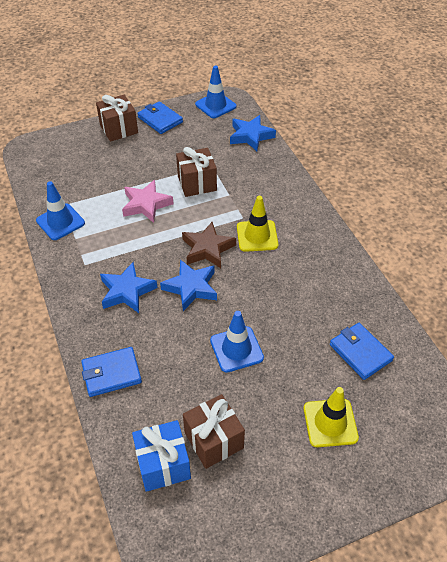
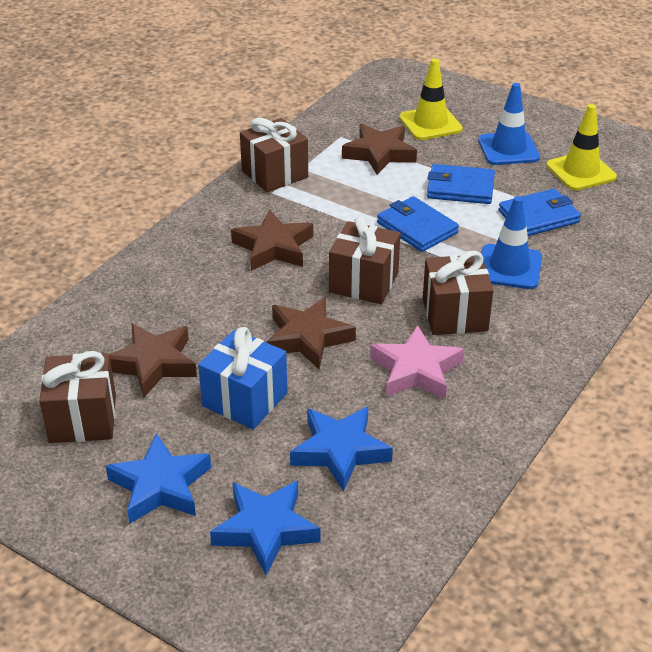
blue traffic cone: 3 -> 2
brown gift: 3 -> 4
brown star: 1 -> 4

